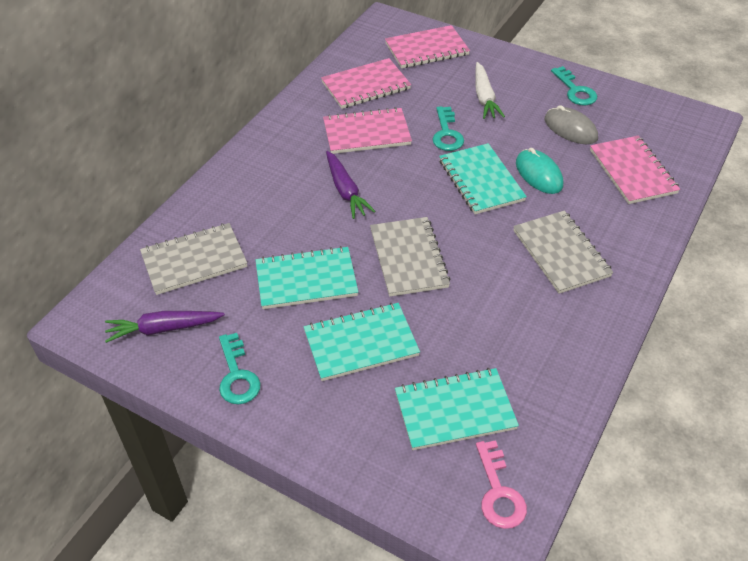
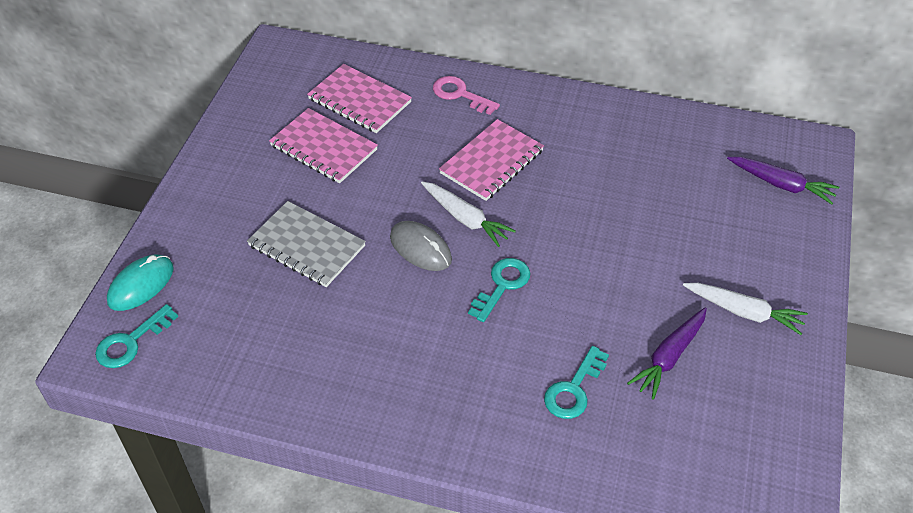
grey notebook: 3 -> 1
pink notebook: 4 -> 3
turquoise notebook: 4 -> 0
white carrot: 1 -> 2

